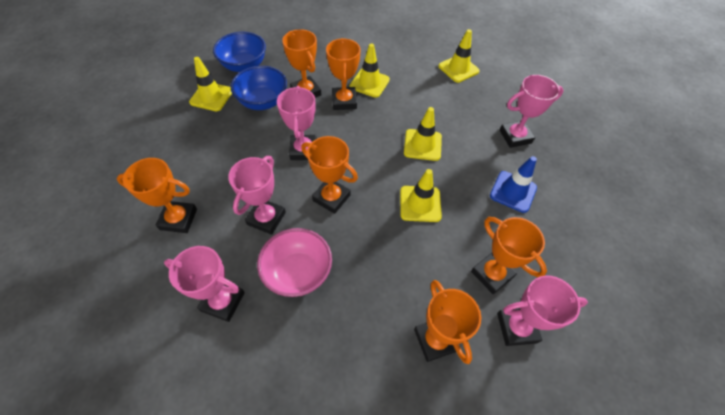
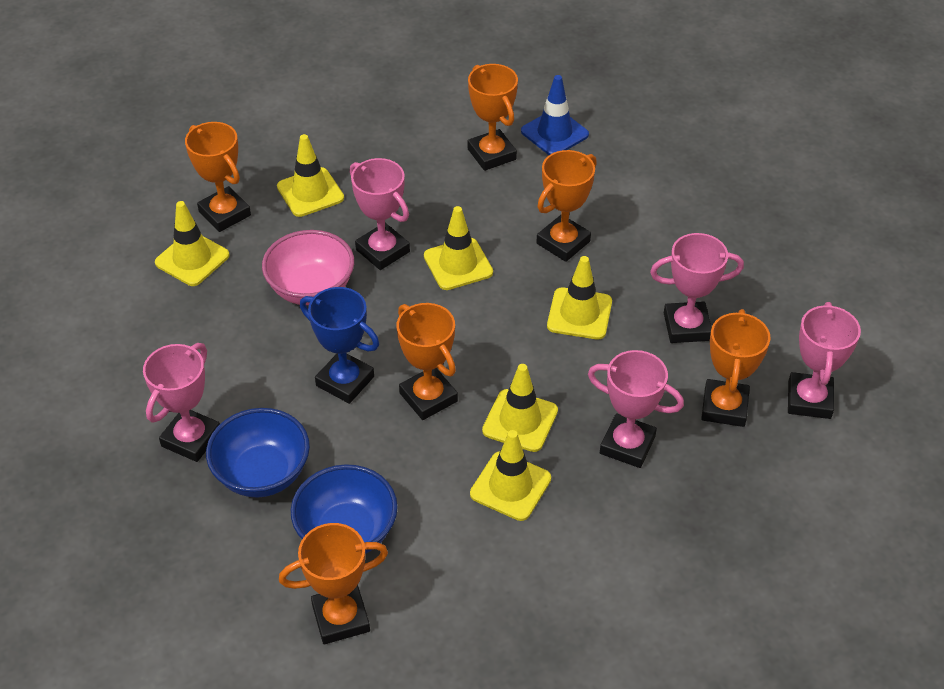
blue trophy: 0 -> 1
yellow traffic cone: 5 -> 6

